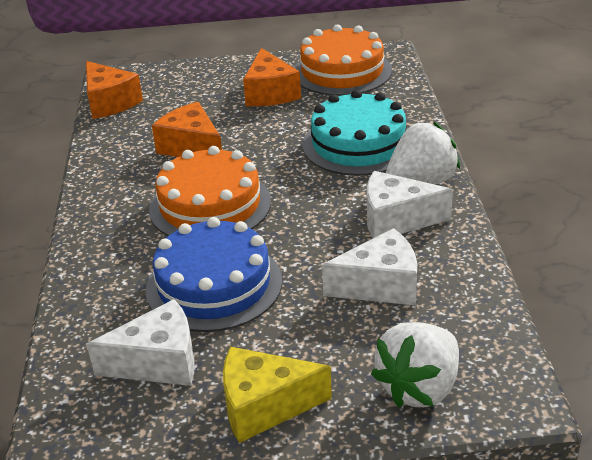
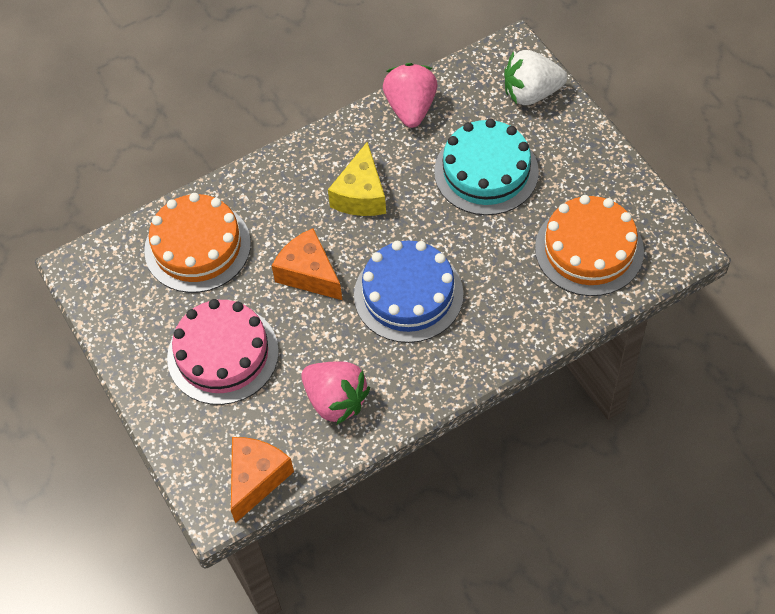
orange cheese: 3 -> 2
pink cake: 0 -> 1
pink strawberry: 0 -> 2
white cheese: 3 -> 0
white strawberry: 2 -> 1

